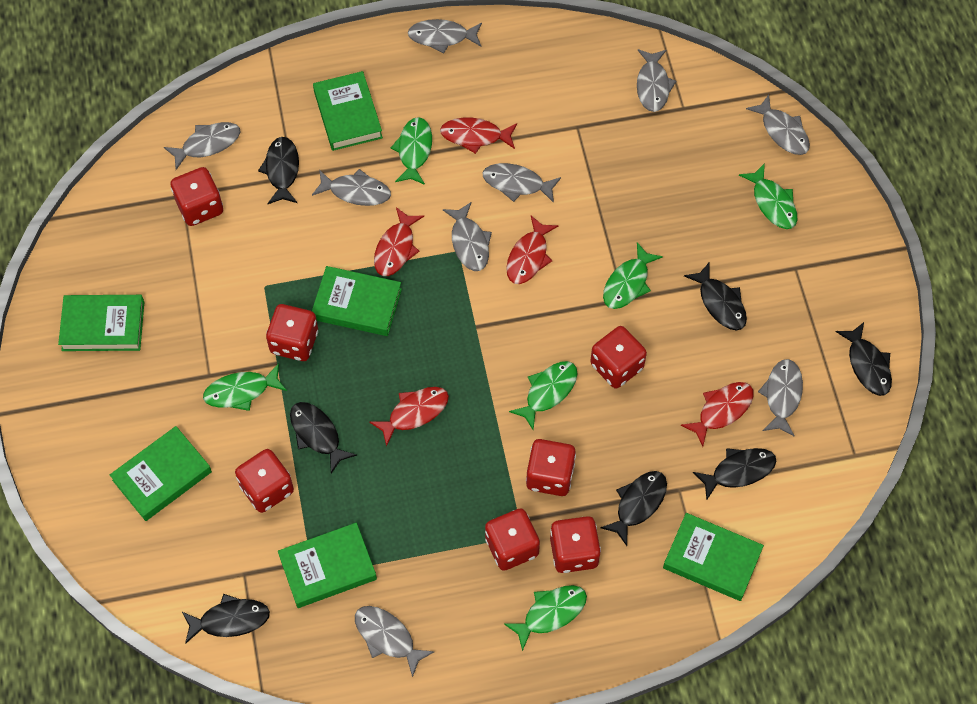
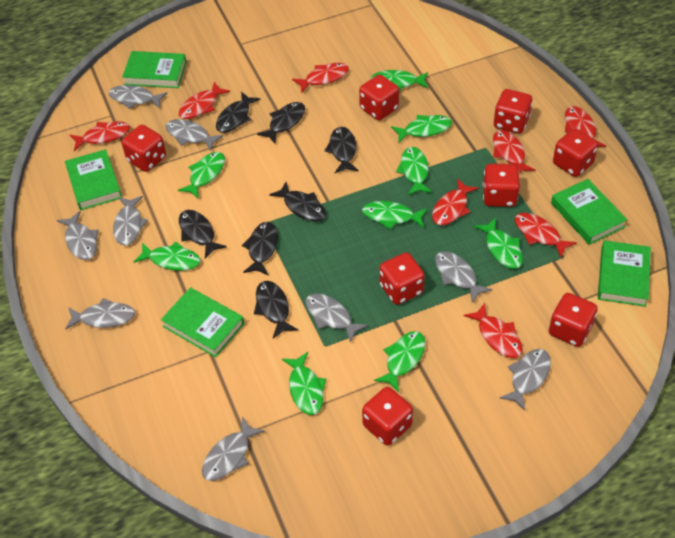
green book: 6 -> 5
green fish: 6 -> 9
red dice: 7 -> 8
red fish: 5 -> 8

